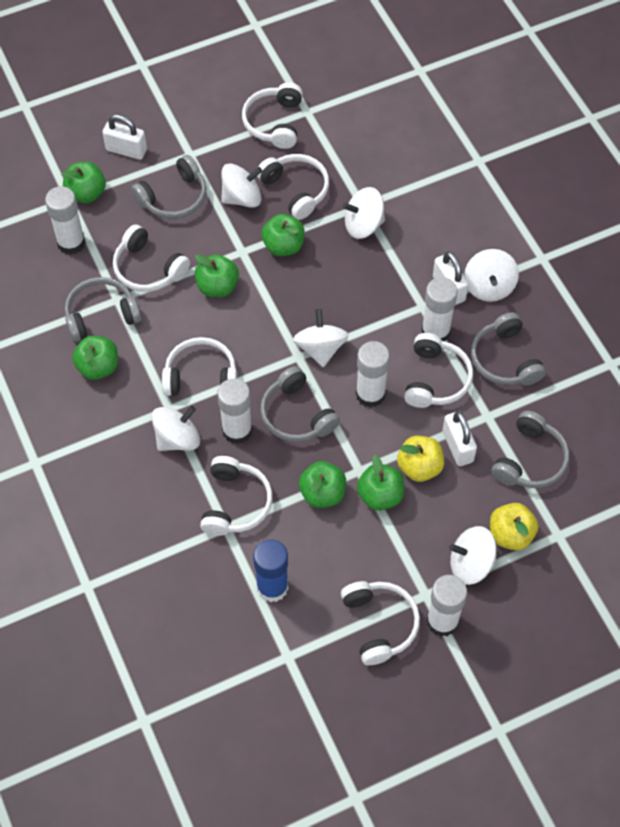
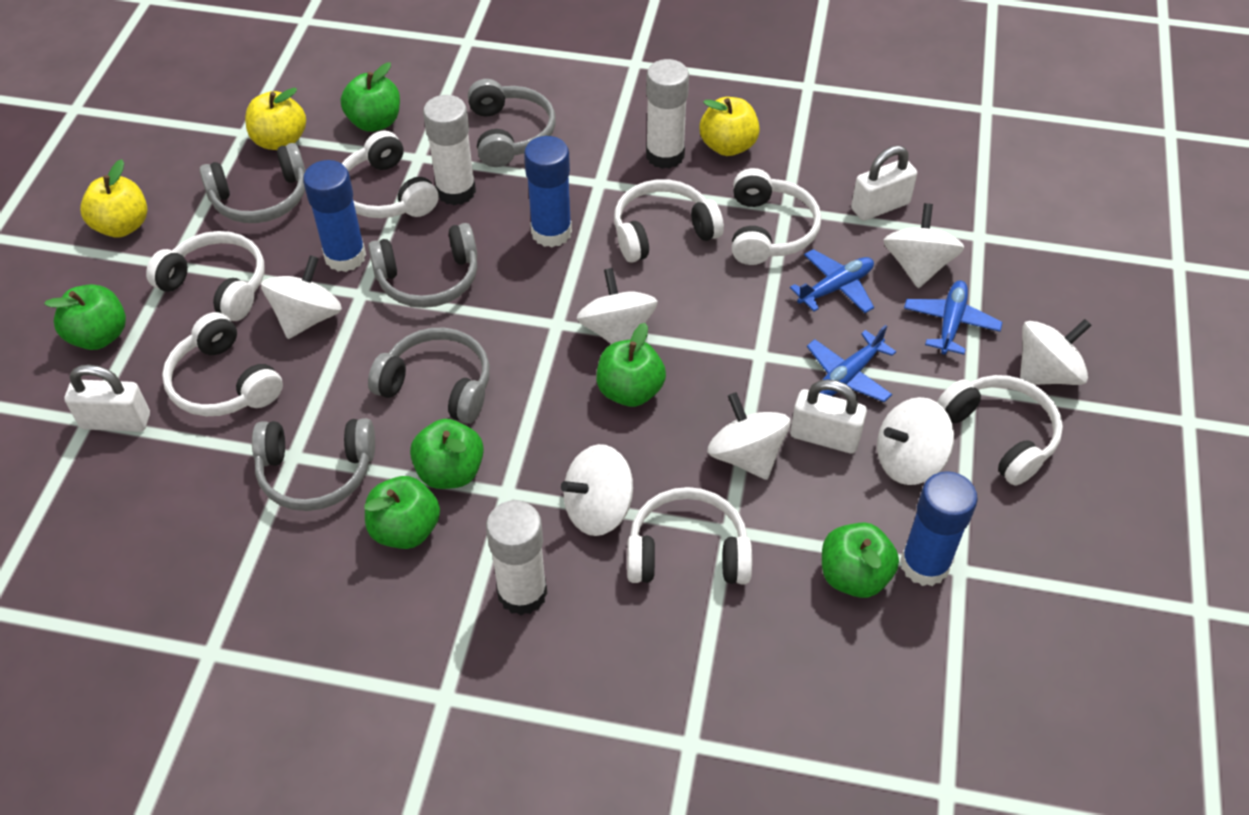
blue glue stick: 1 -> 3
blue plane: 0 -> 3
white glue stick: 5 -> 3
white spinning top: 6 -> 7
yellow apple: 2 -> 3

